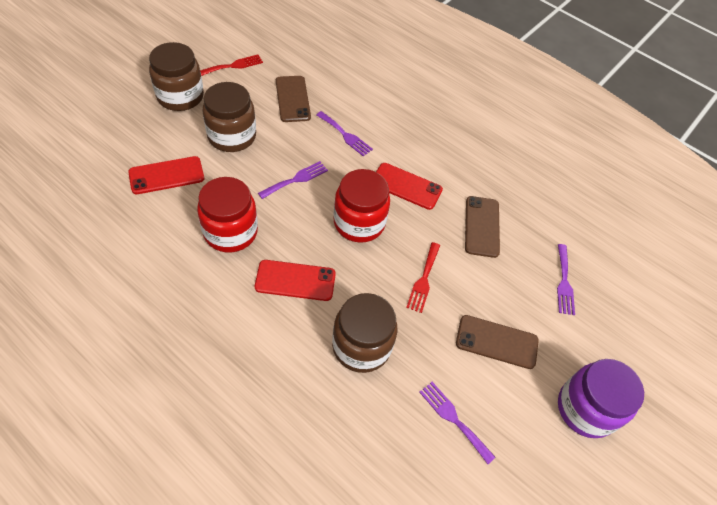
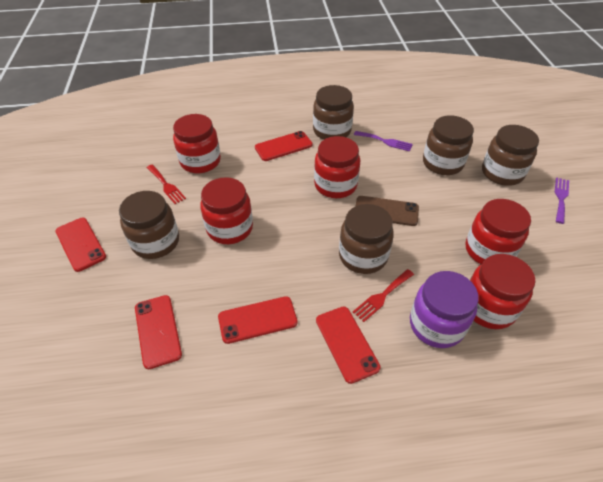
brown jar: 3 -> 5
brown phone: 3 -> 1
purple fork: 4 -> 2
red jar: 2 -> 5
red phone: 3 -> 5

